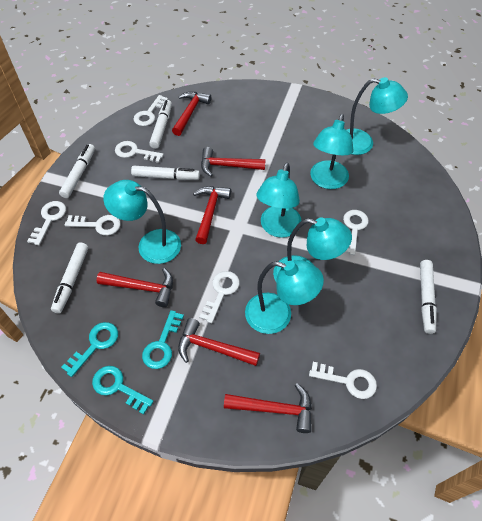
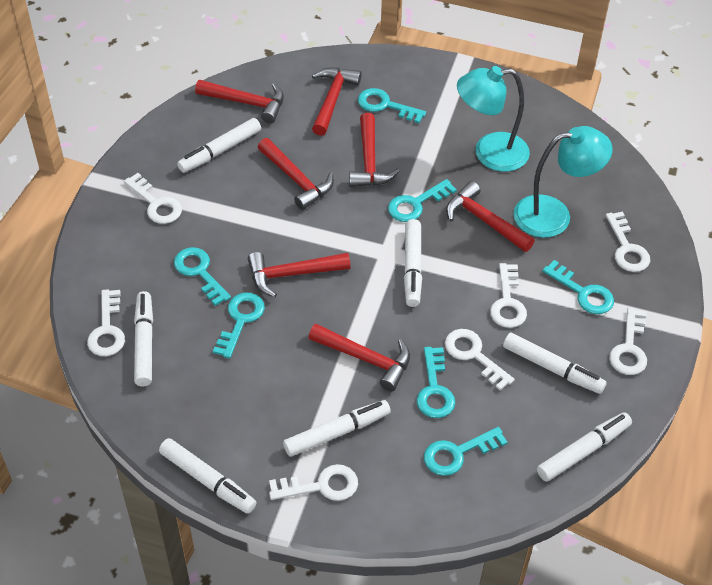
red hammer: 6 -> 7
turquoise key: 3 -> 7
turquoise lamp: 6 -> 2
white marker: 5 -> 7

